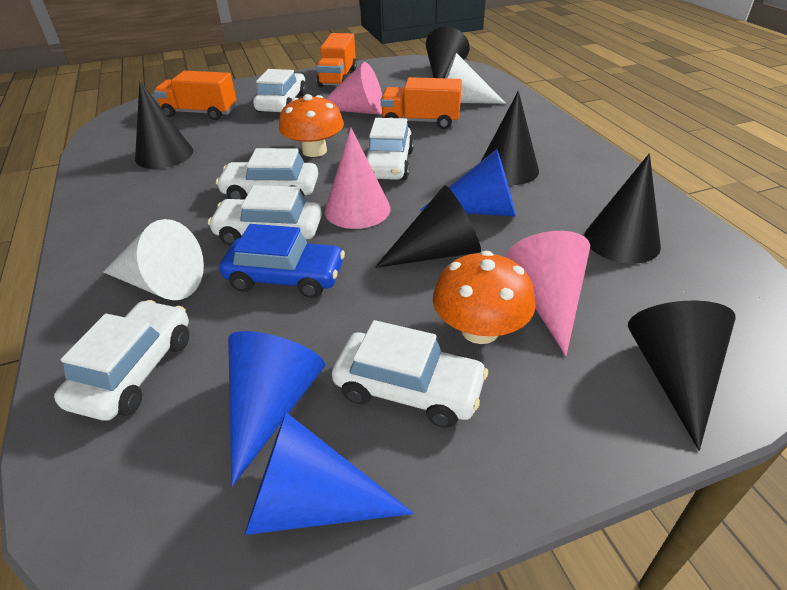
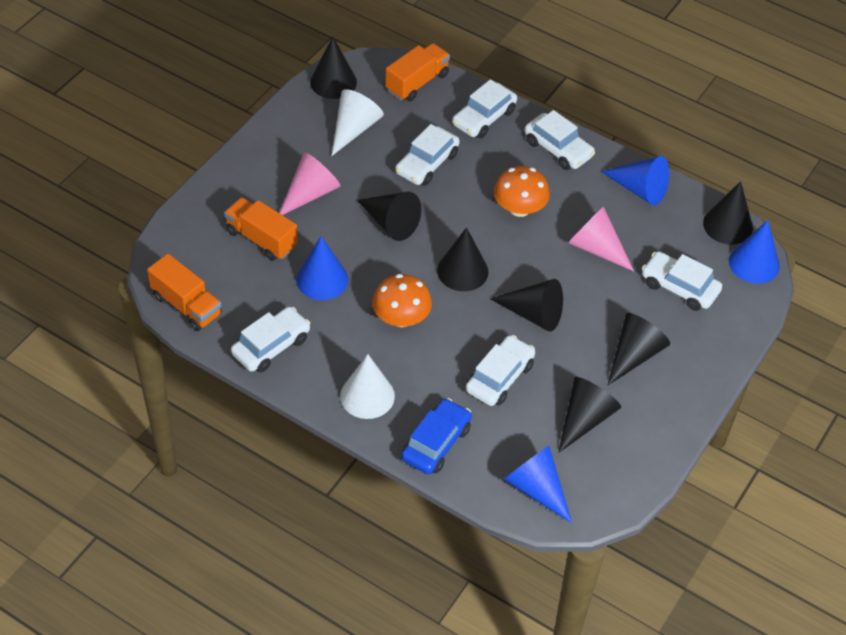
black cone: 6 -> 7
blue cone: 3 -> 4
pink cone: 3 -> 2

